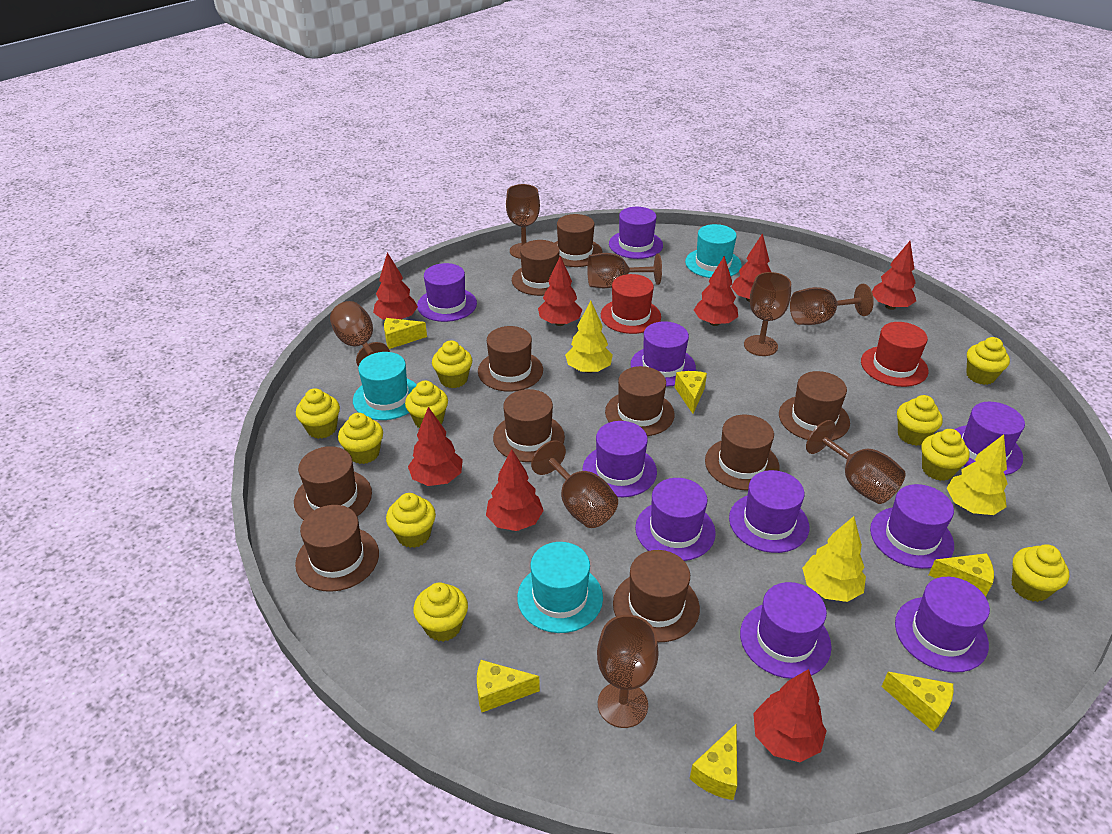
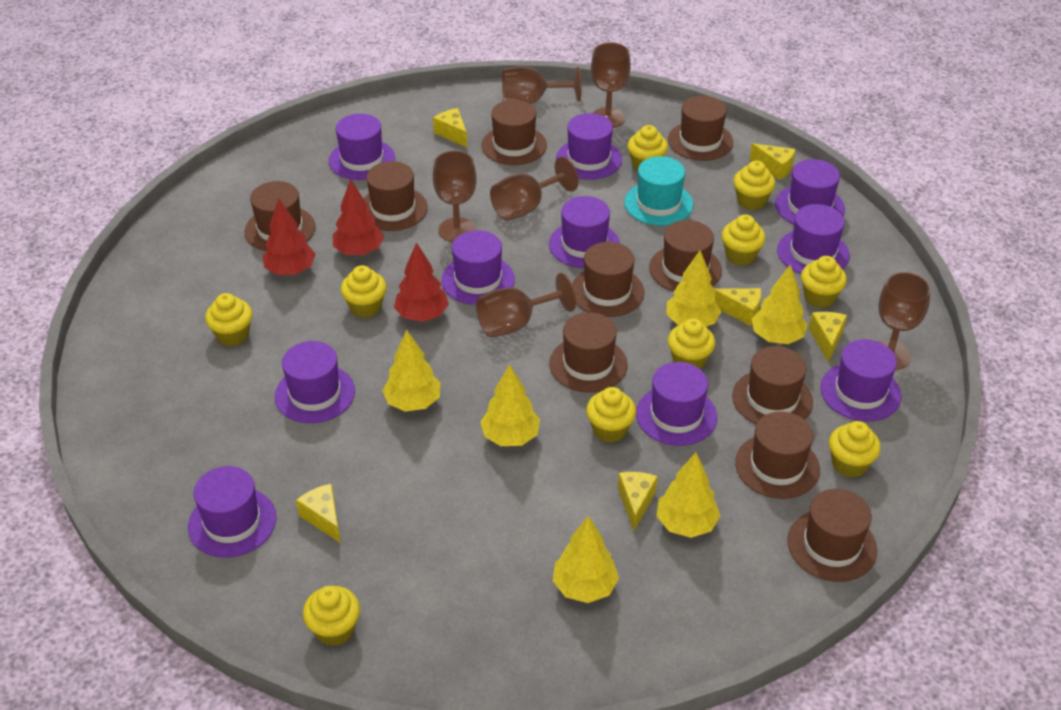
brown goblet: 8 -> 6
red hat: 2 -> 0
red tree: 8 -> 3
turquoise hat: 3 -> 1
yellow tree: 3 -> 6

